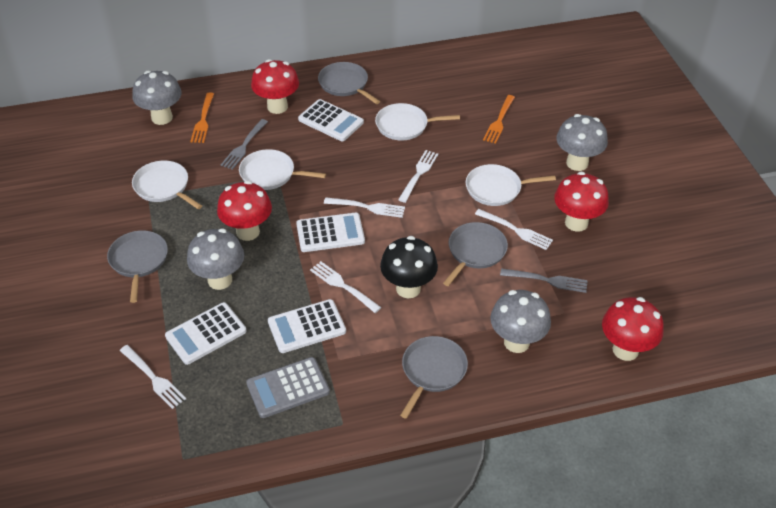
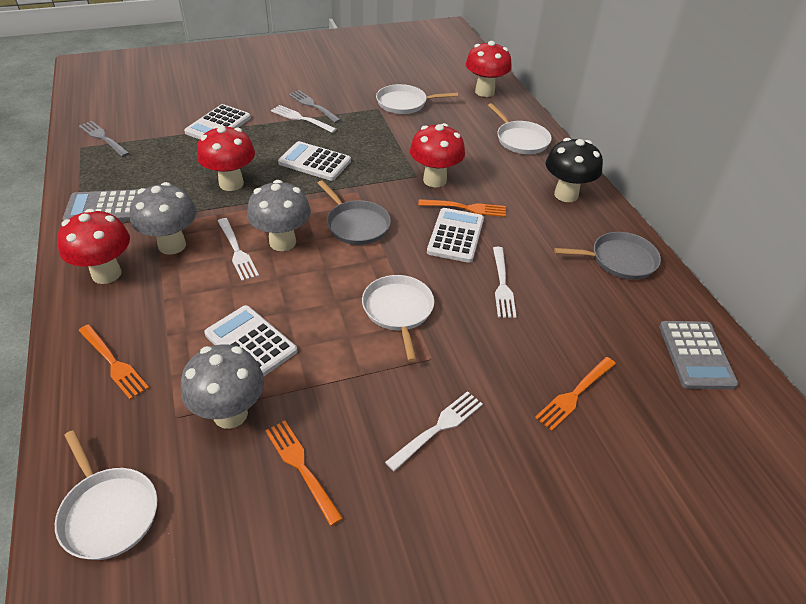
grey calculator: 1 -> 2
grey mushroom: 4 -> 3
grey pan: 4 -> 2
orange fork: 2 -> 4
white fork: 5 -> 4

